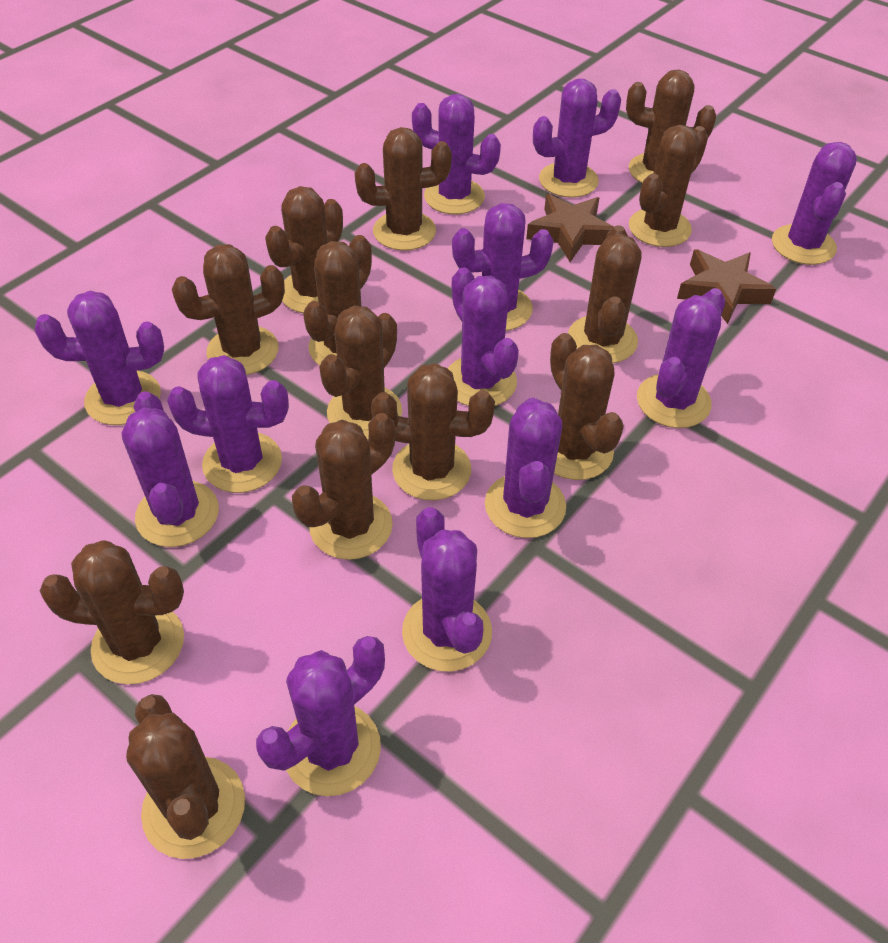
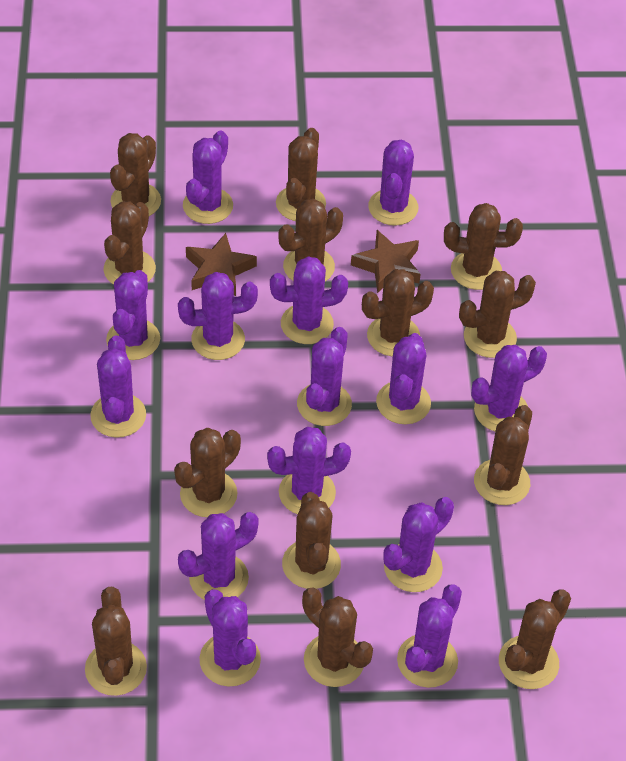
purple cactus: 12 -> 14

